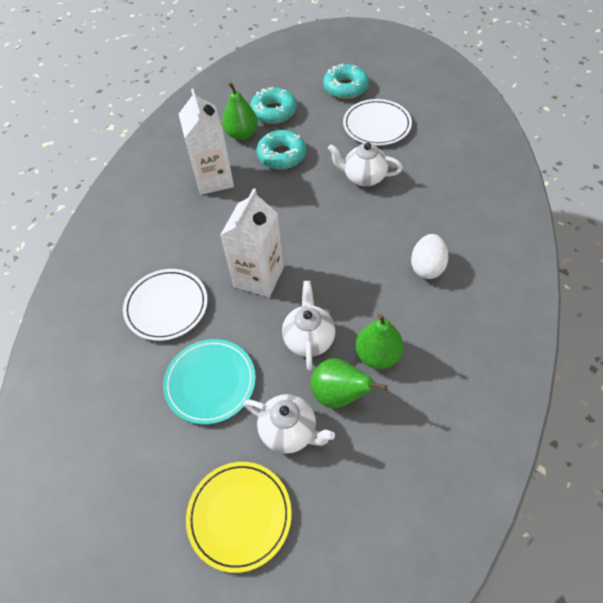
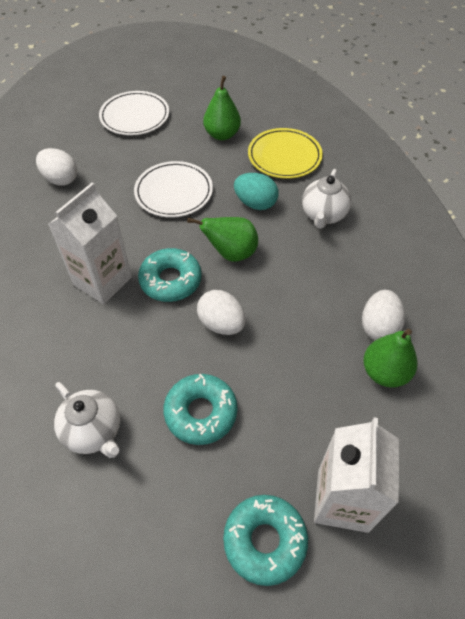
turquoise egg: 0 -> 1
turquoise plate: 1 -> 0
white egg: 1 -> 3
white teapot: 3 -> 2

